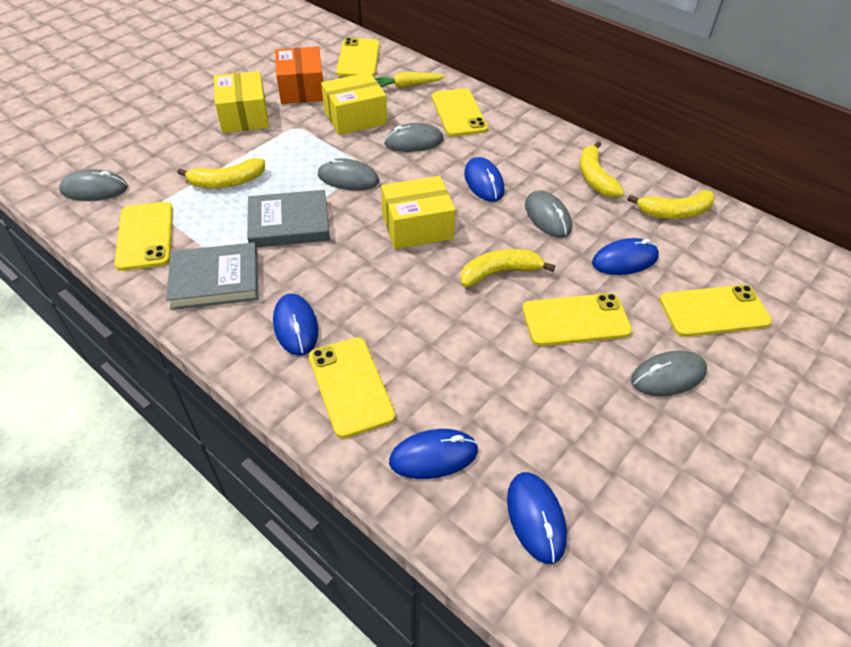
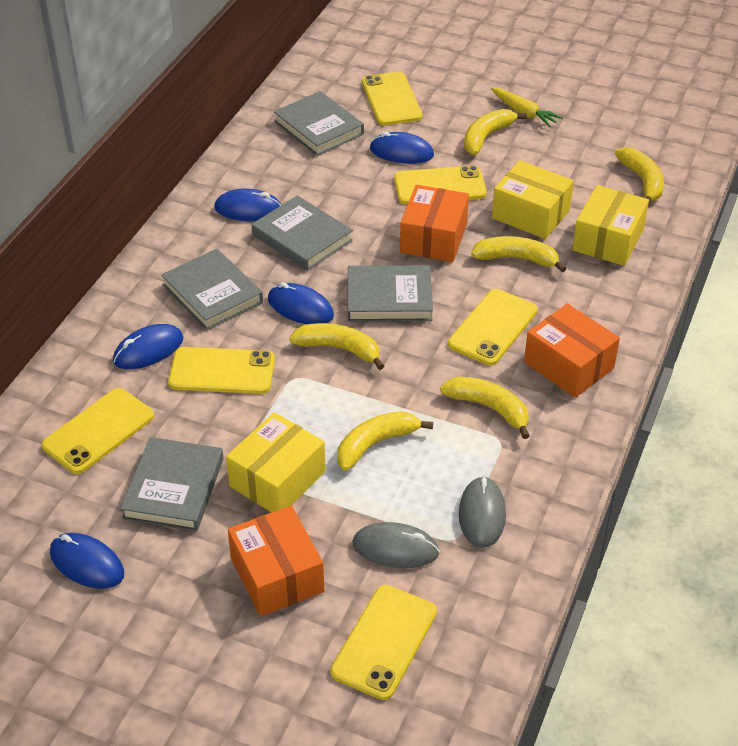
grey book: 2 -> 5
grey mouse: 5 -> 2
orange box: 1 -> 3
yellow banana: 4 -> 6

